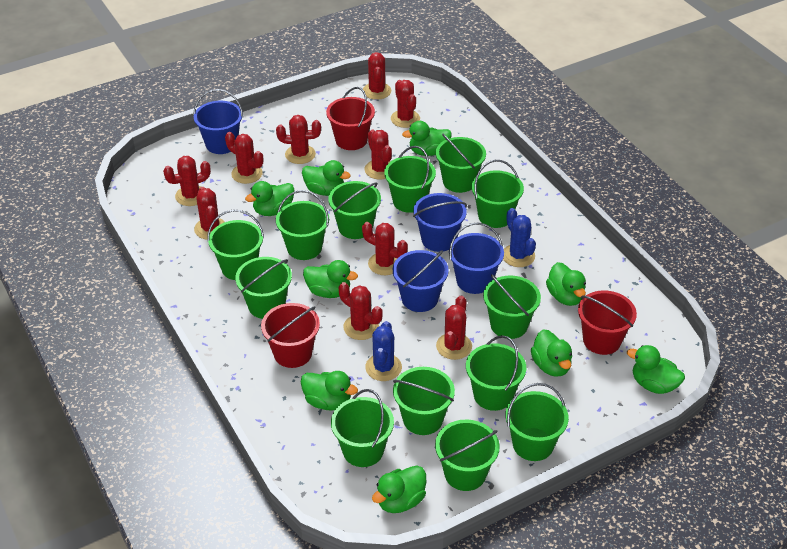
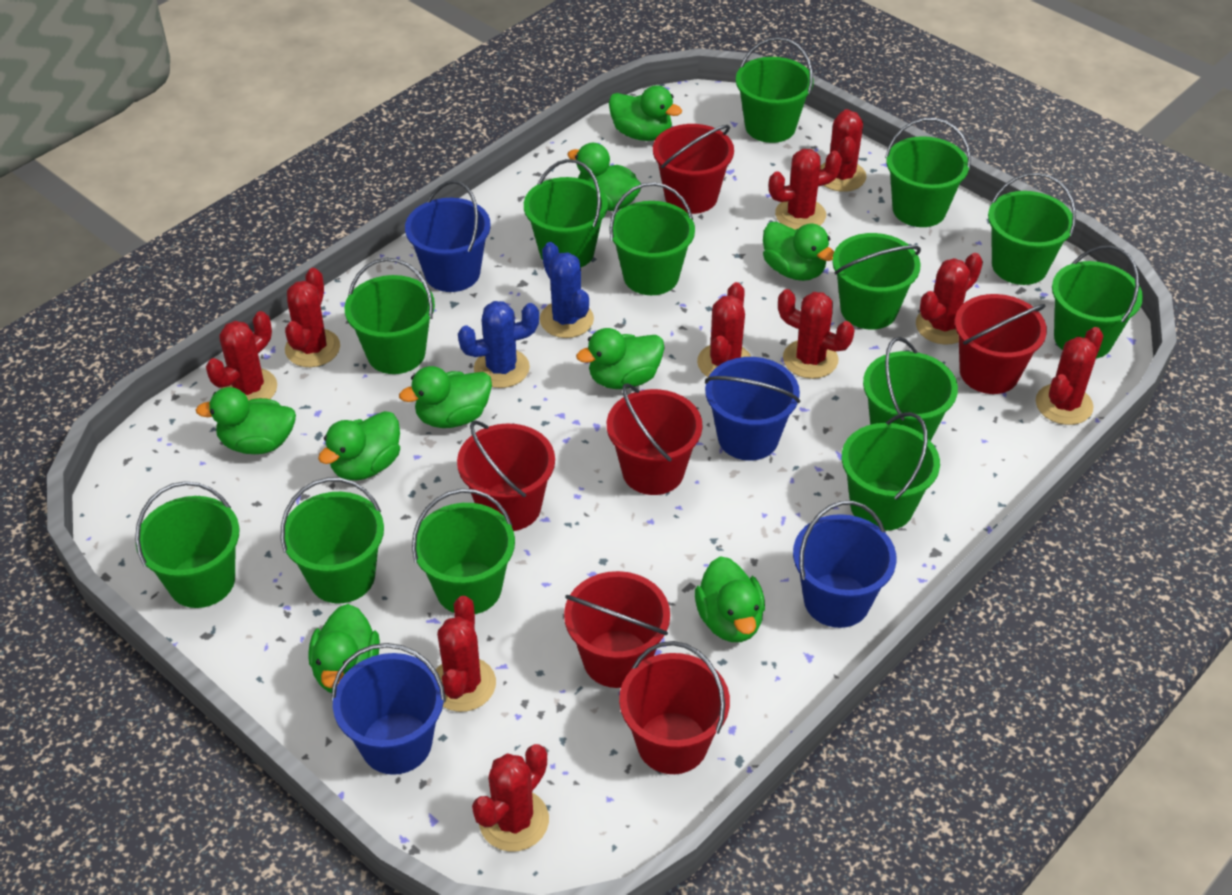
red bucket: 3 -> 6

